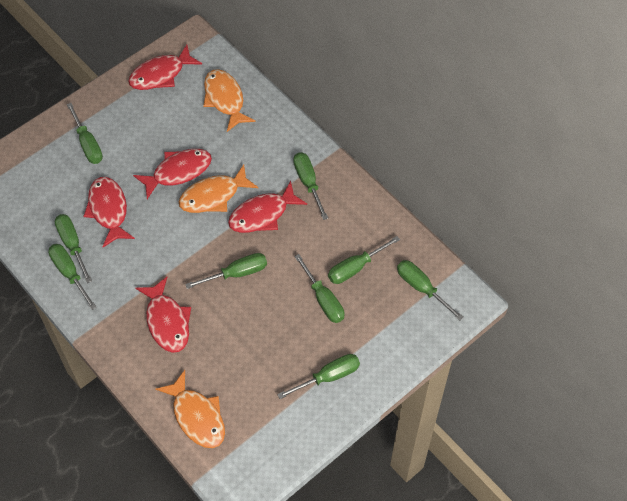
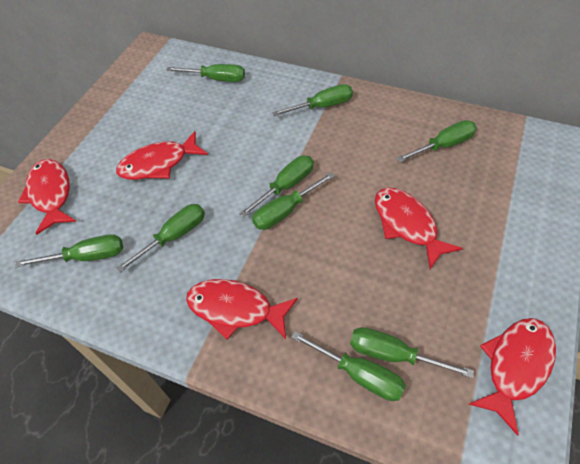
orange fish: 3 -> 0

